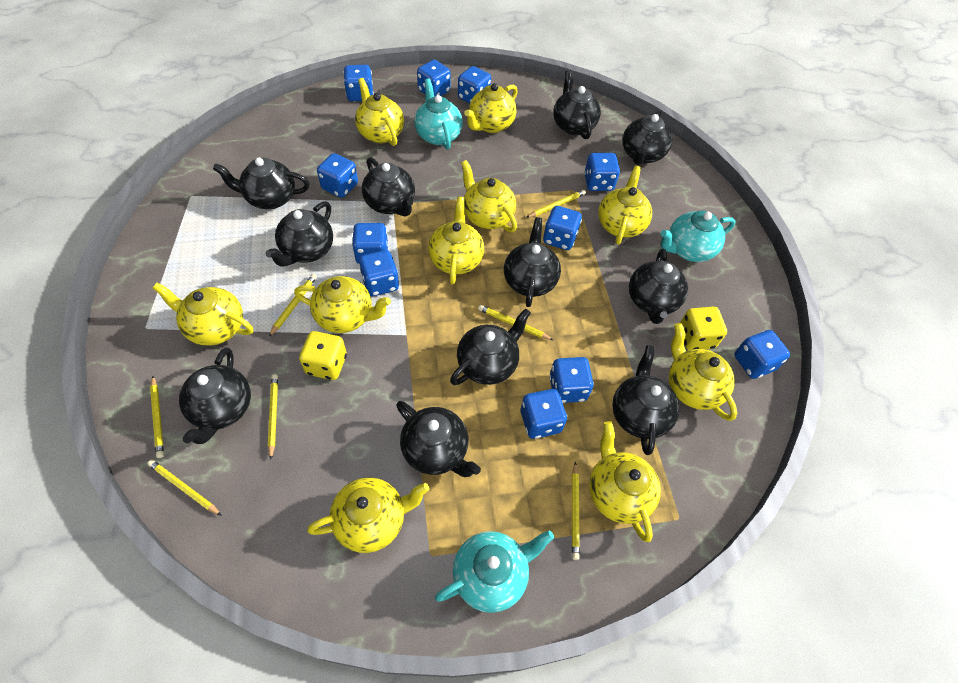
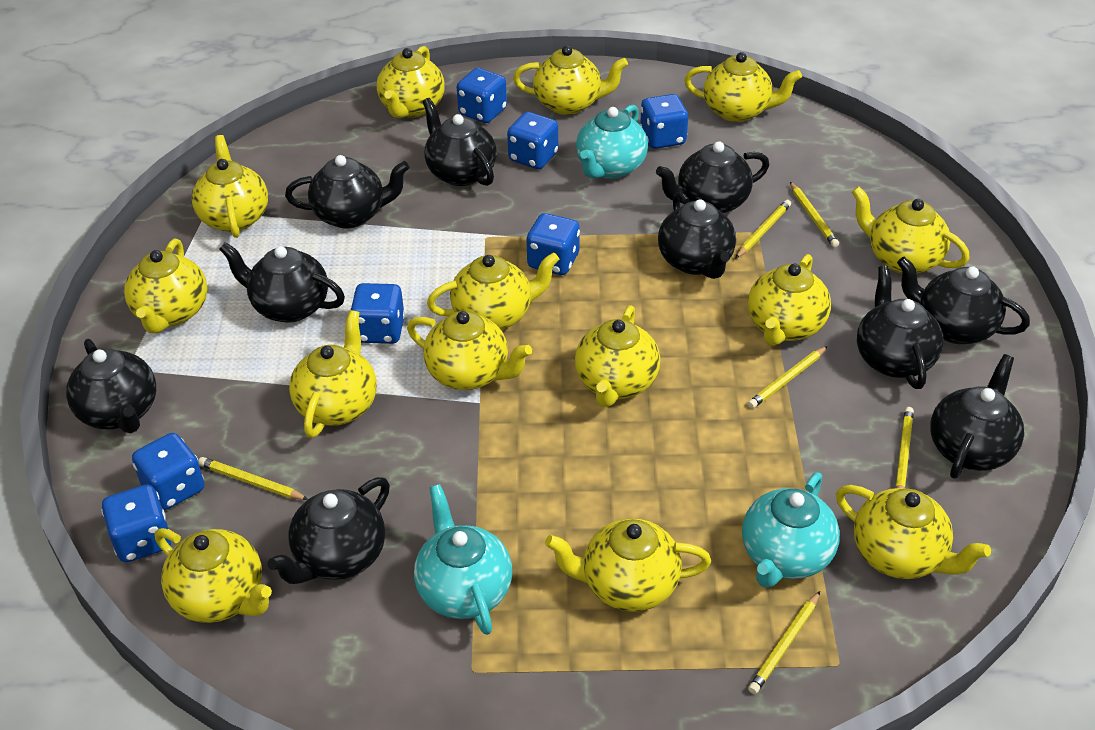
black teapot: 11 -> 10
blue dice: 11 -> 7
yellow dice: 2 -> 0
yellow pencil: 7 -> 6
yellow teapot: 10 -> 14

